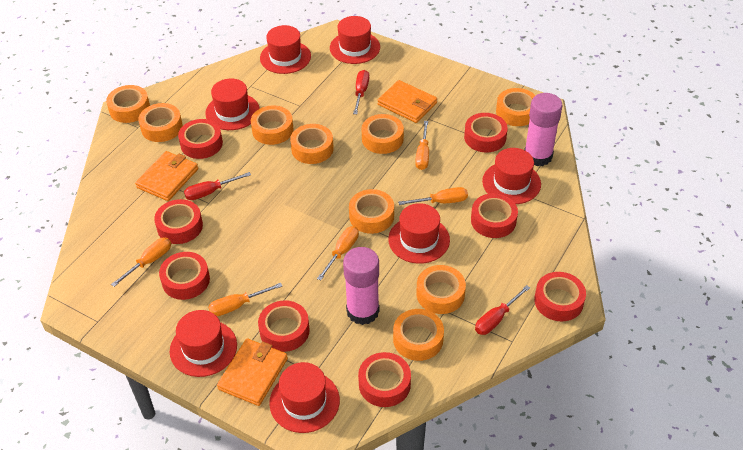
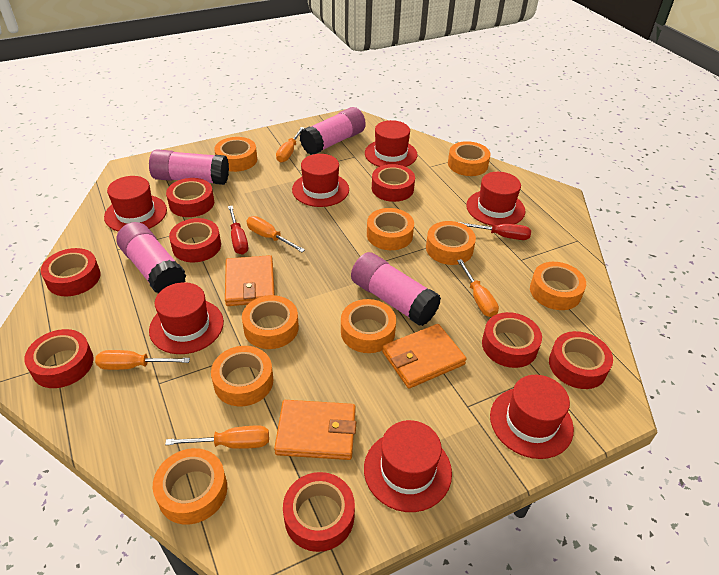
pink glue stick: 2 -> 4
red screwdriver: 3 -> 2

